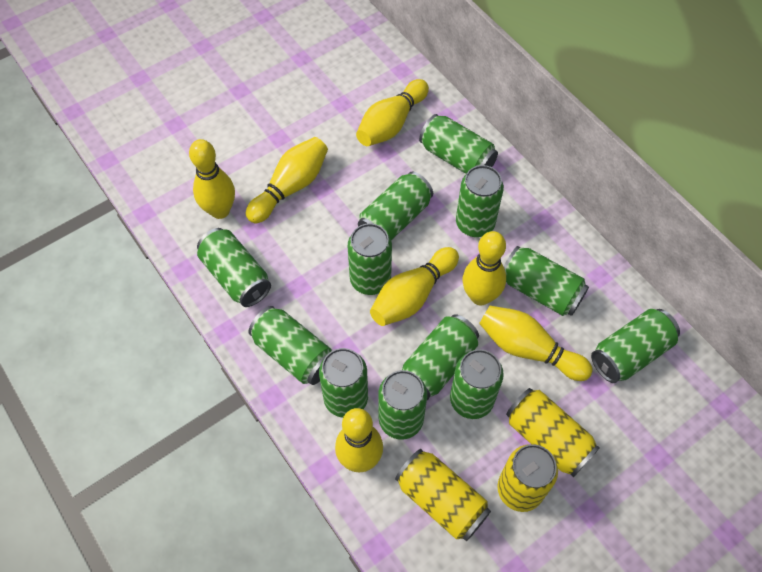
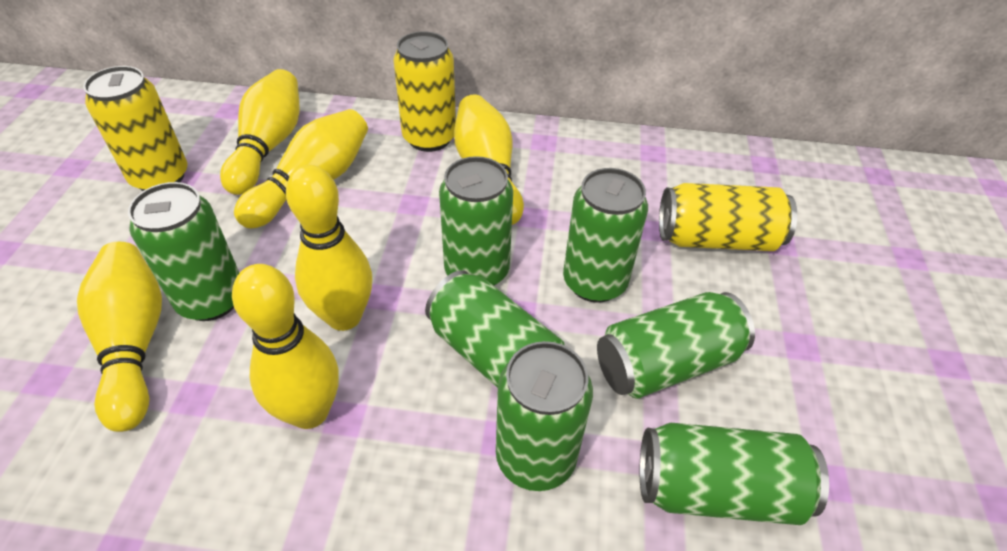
green can: 12 -> 7
yellow bowling pin: 7 -> 6

